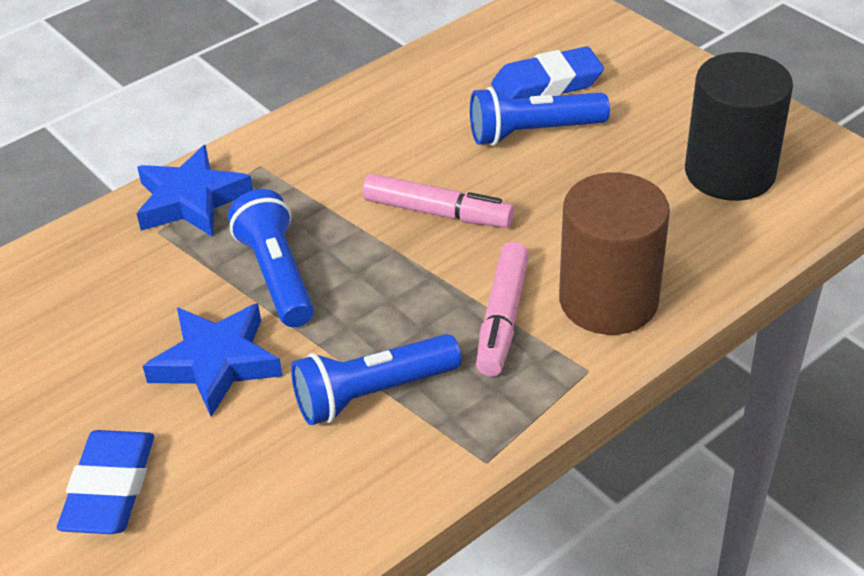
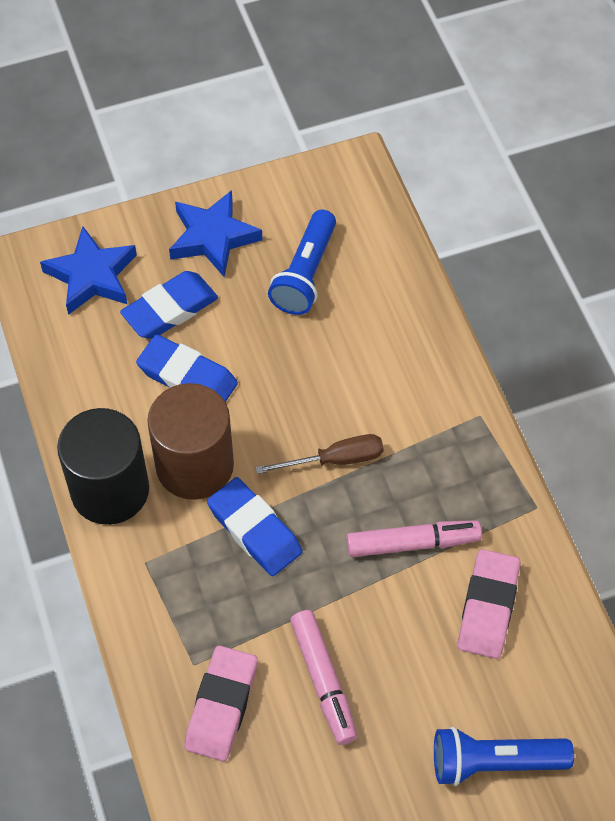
blue eraser: 2 -> 3
blue flashlight: 3 -> 2
brown screwdriver: 0 -> 1
pink eraser: 0 -> 2

